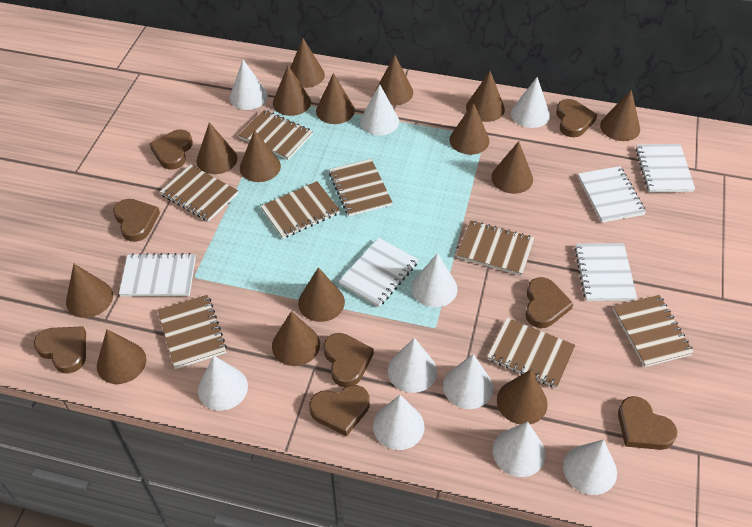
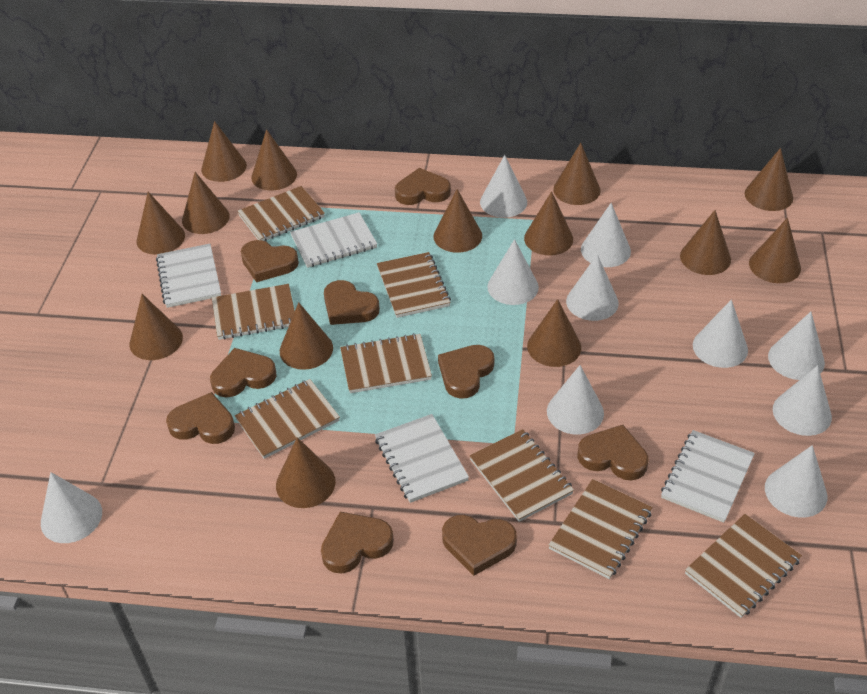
brown cone: 15 -> 14
brown heart: 8 -> 9
white notebook: 5 -> 4

